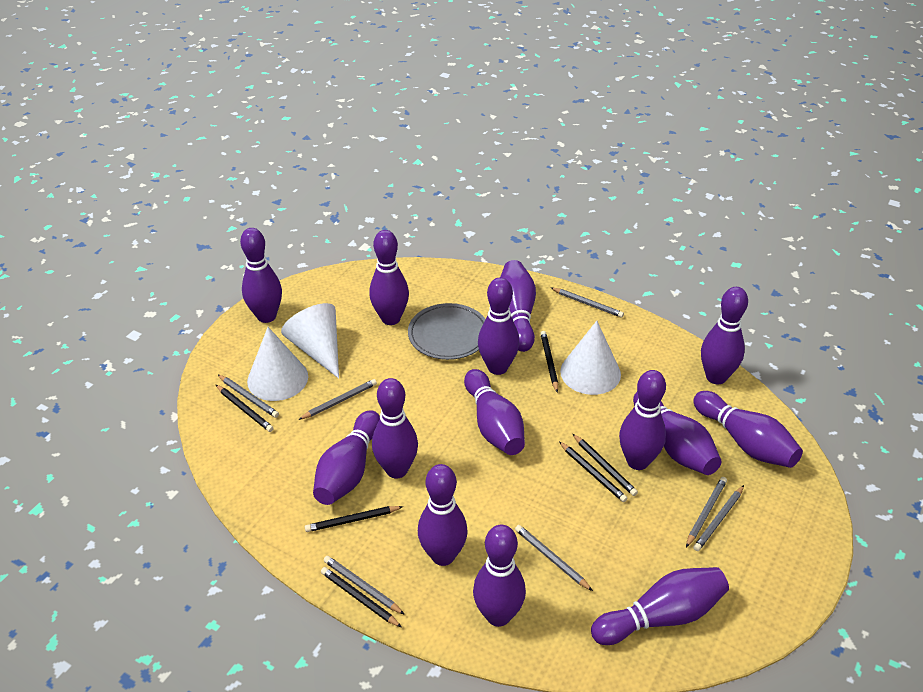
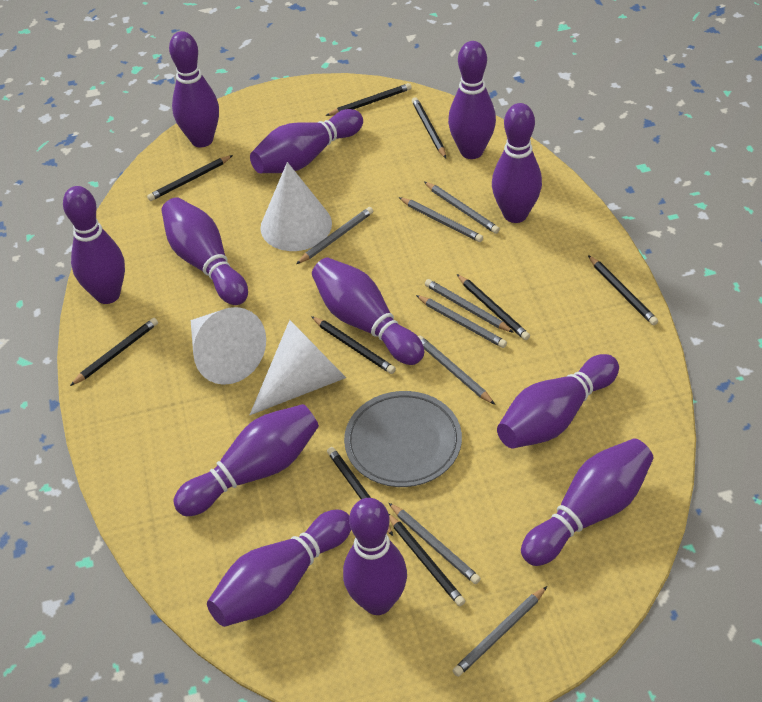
black pencil: 6 -> 9
grey pencil: 7 -> 8
purple bowling pin: 14 -> 12

